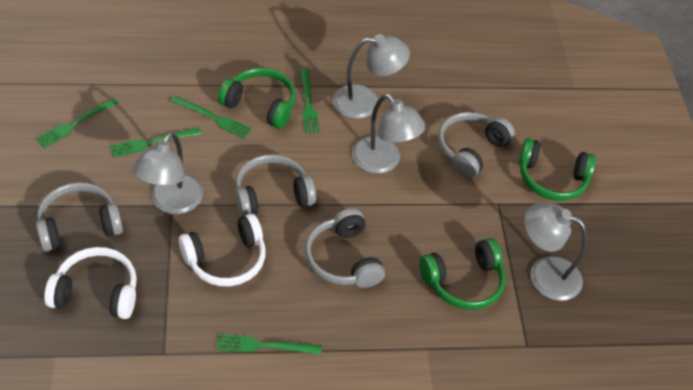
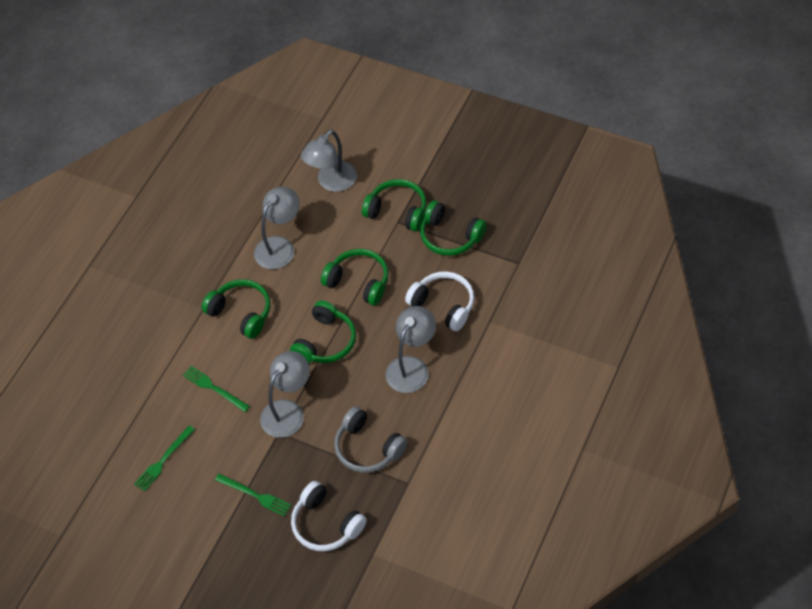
green fork: 5 -> 3
green headphones: 3 -> 5
grey headphones: 4 -> 1

